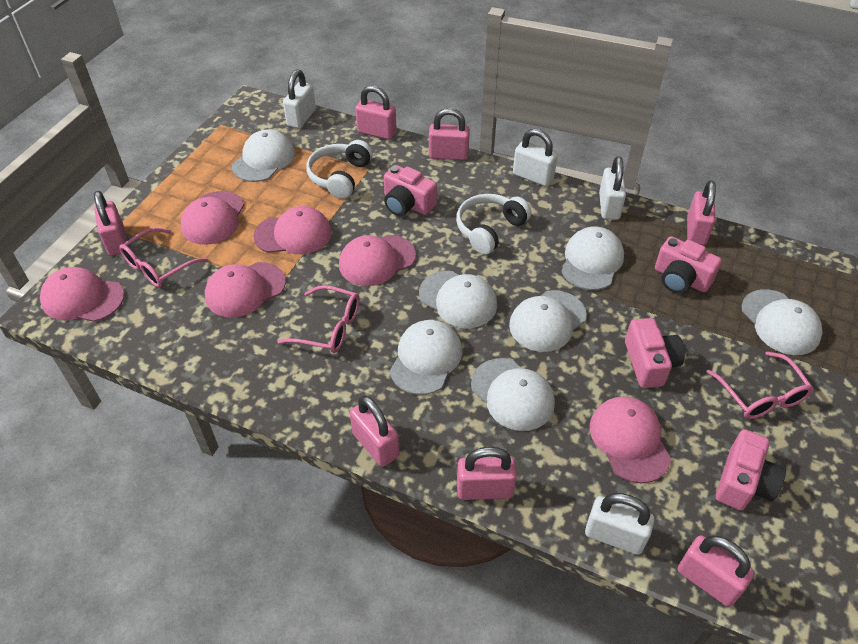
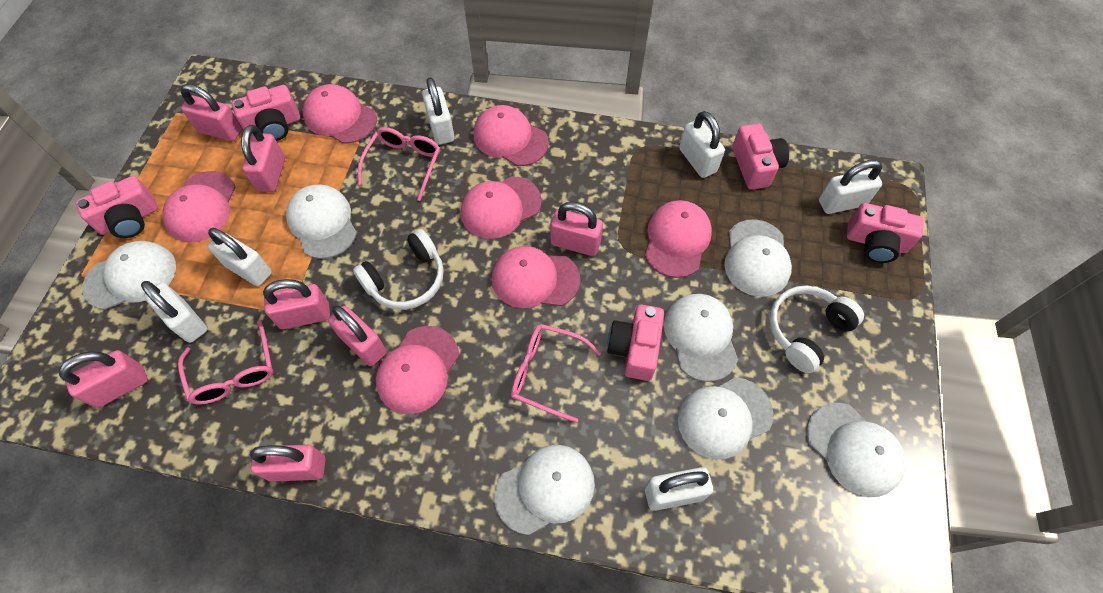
pink camera: 4 -> 5
pink cap: 6 -> 7
white padlock: 4 -> 6

